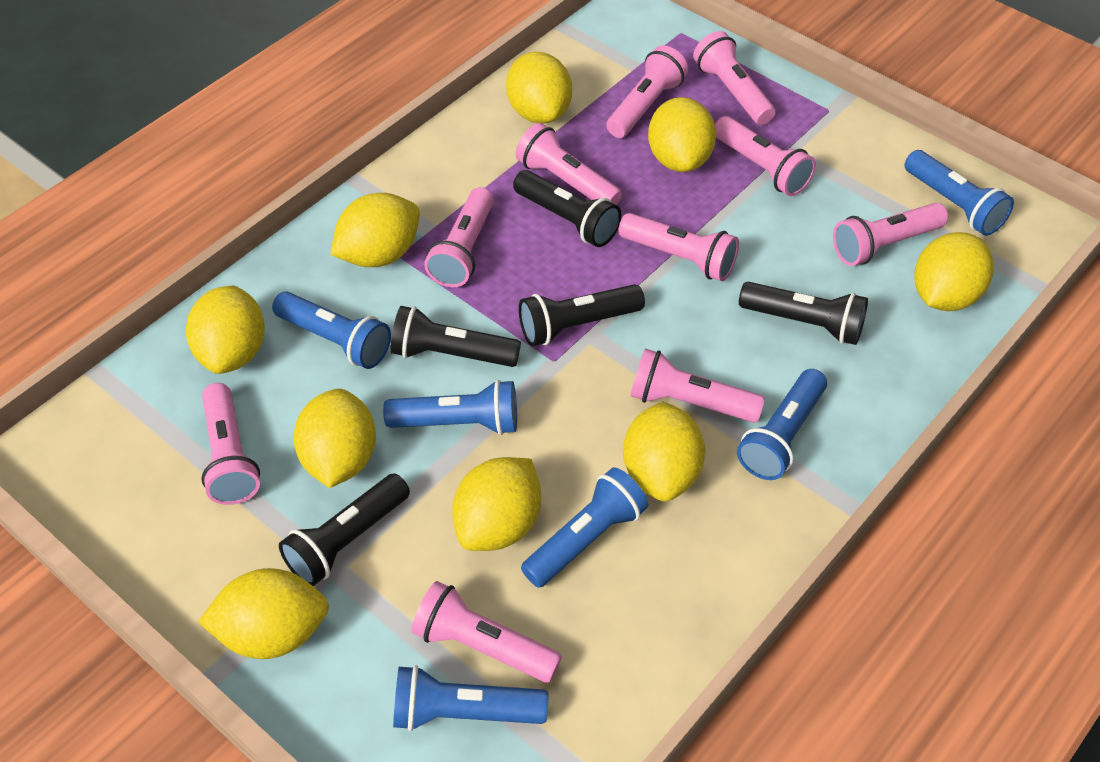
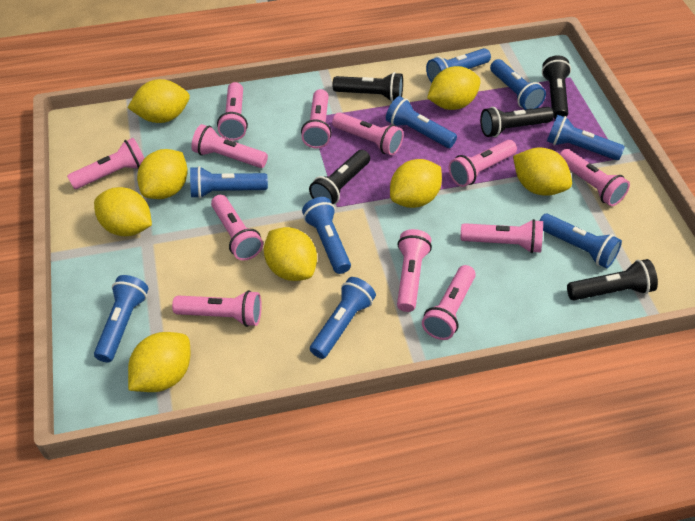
blue flashlight: 6 -> 9
pink flashlight: 10 -> 12
yellow lemon: 9 -> 8

